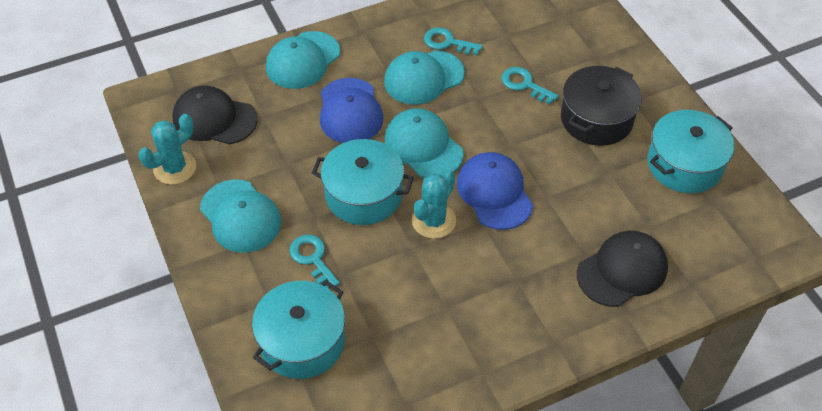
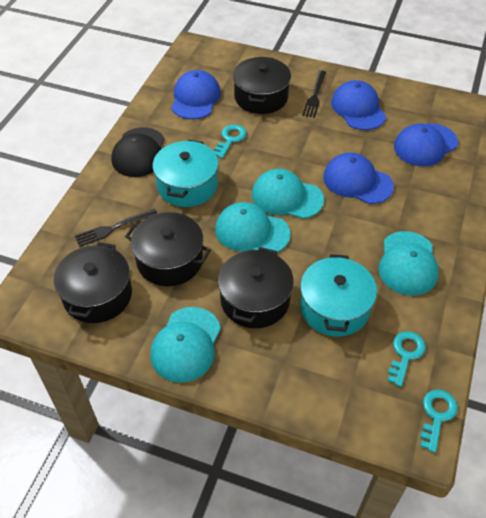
black cap: 2 -> 1
black fork: 0 -> 2
black pot: 1 -> 4
blue cap: 2 -> 4
turquoise cactus: 2 -> 0
turquoise pot: 3 -> 2

